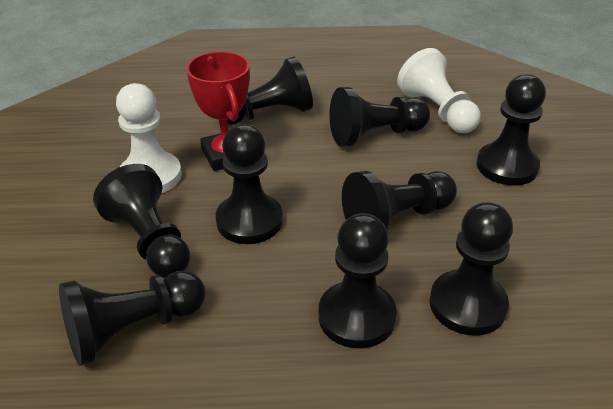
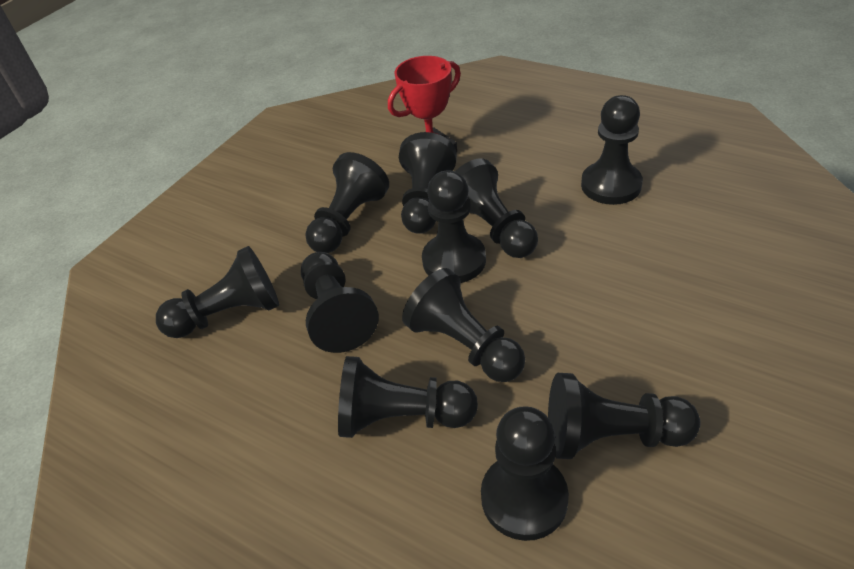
black pawn: 9 -> 11
white pawn: 2 -> 0

